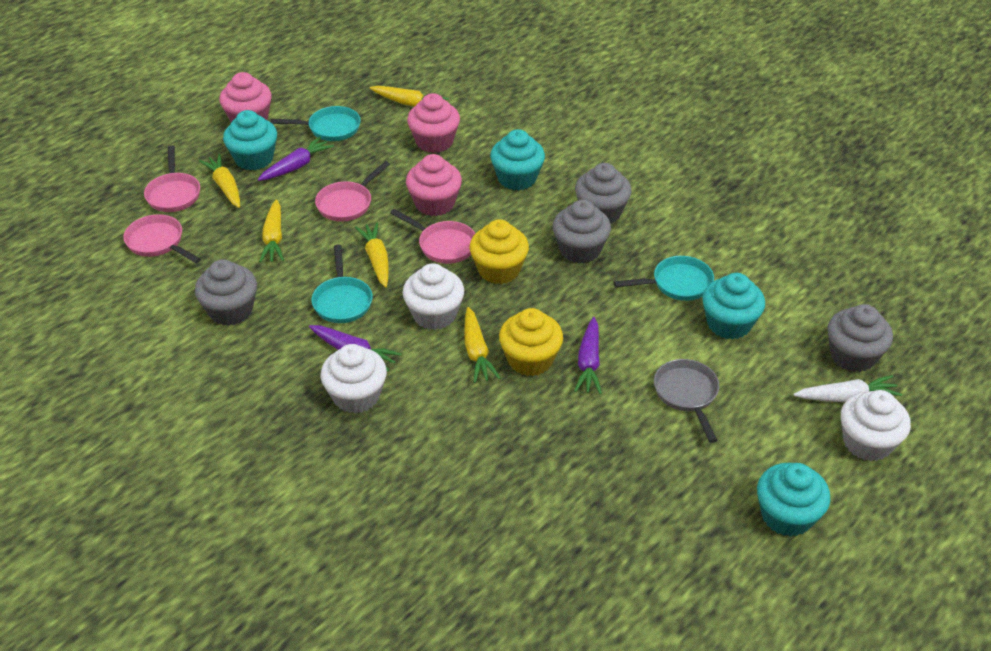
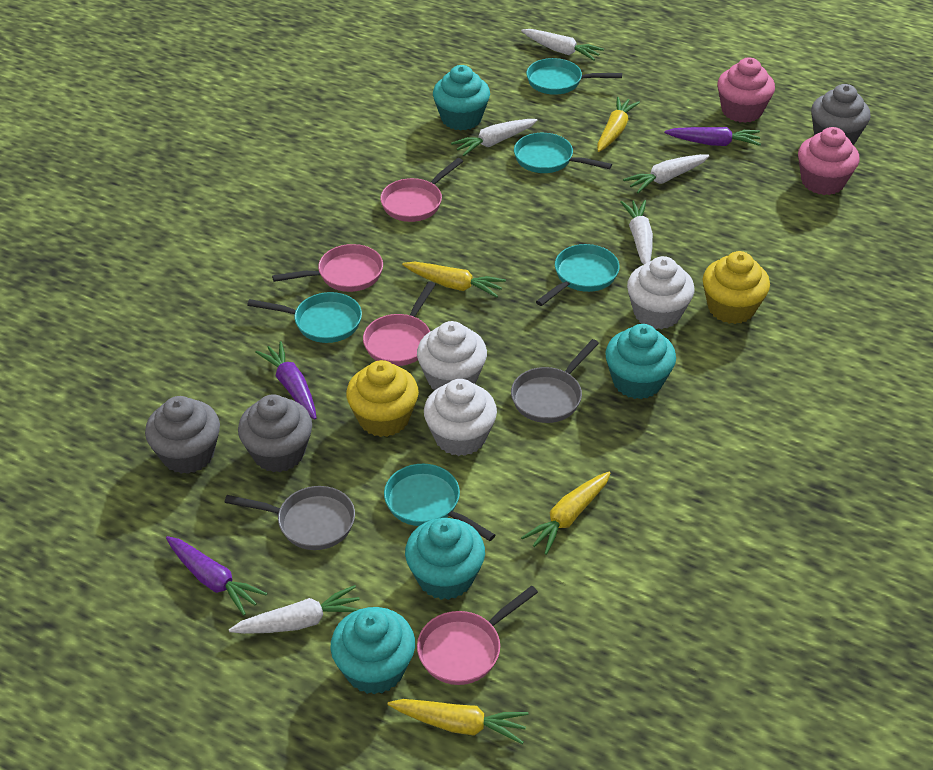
grey cupcake: 4 -> 3
grey pan: 1 -> 2
pink cupcake: 3 -> 2
turquoise pan: 3 -> 5
white carrot: 1 -> 5
yellow carrot: 5 -> 4

